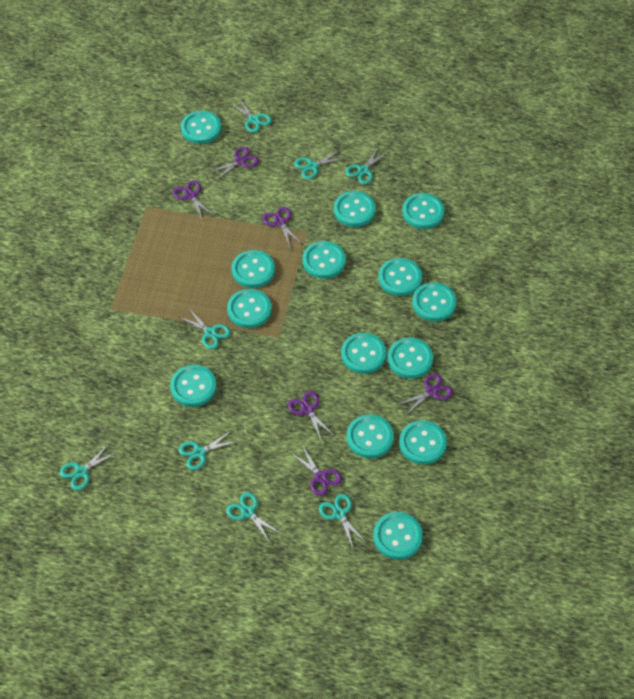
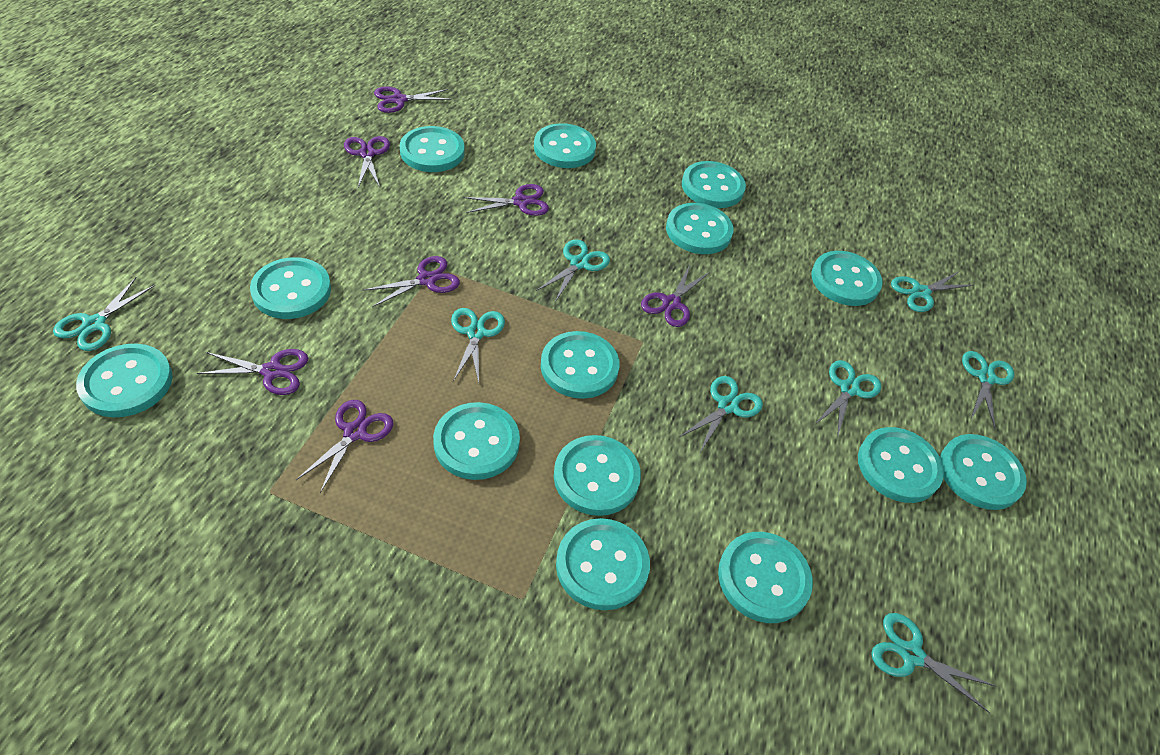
purple scissors: 6 -> 7

